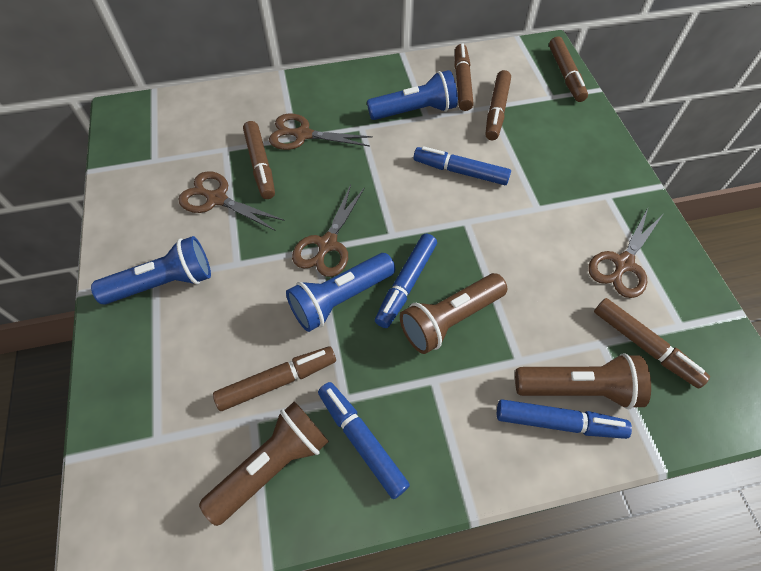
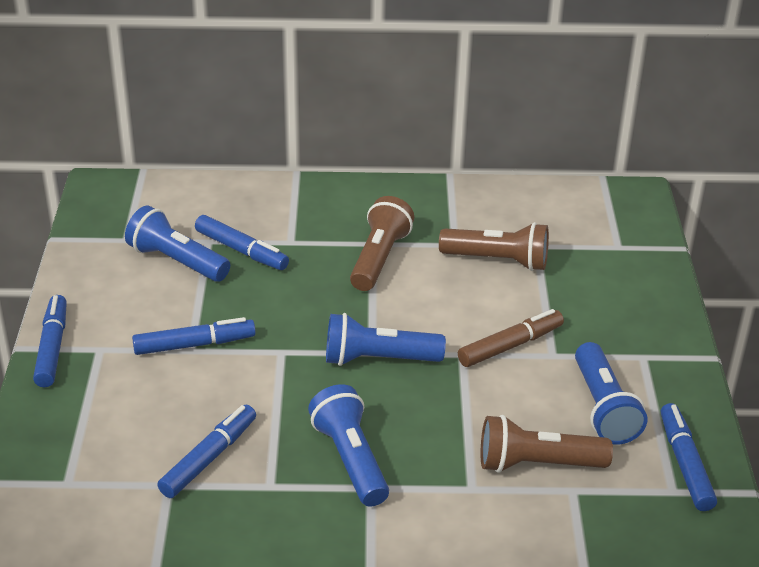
blue flashlight: 3 -> 4
blue marker: 4 -> 5
brown marker: 6 -> 1
brown scissors: 4 -> 0

